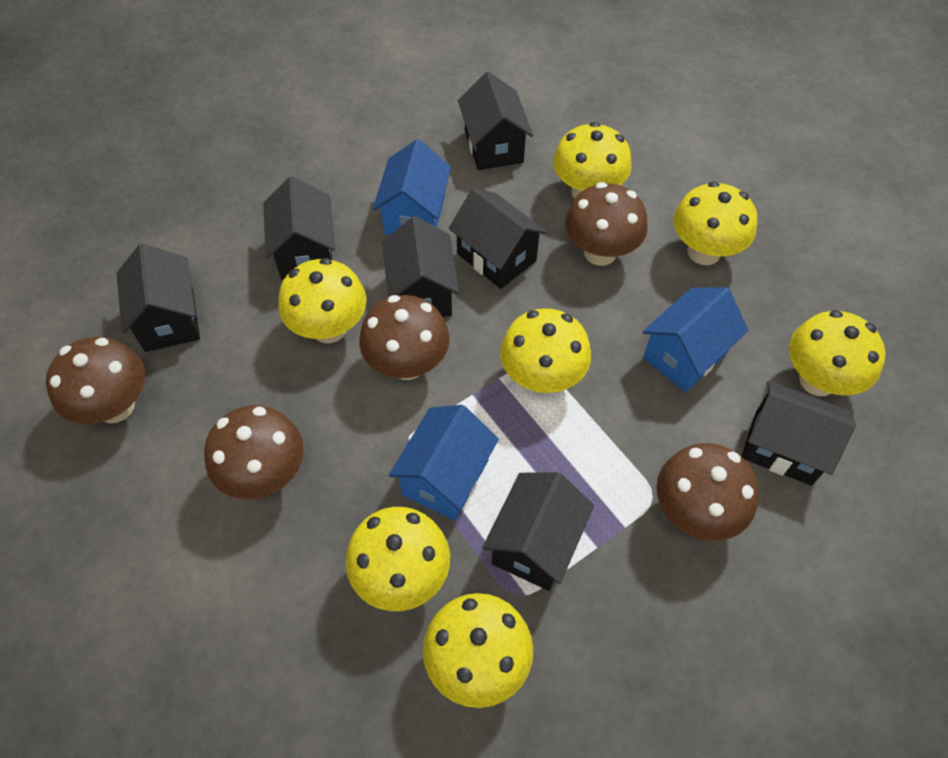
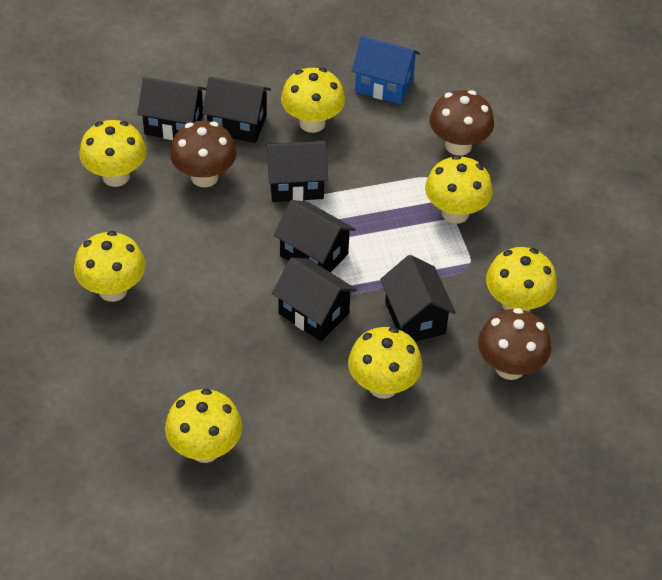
black house: 7 -> 6
blue house: 3 -> 1
brown mushroom: 5 -> 3

